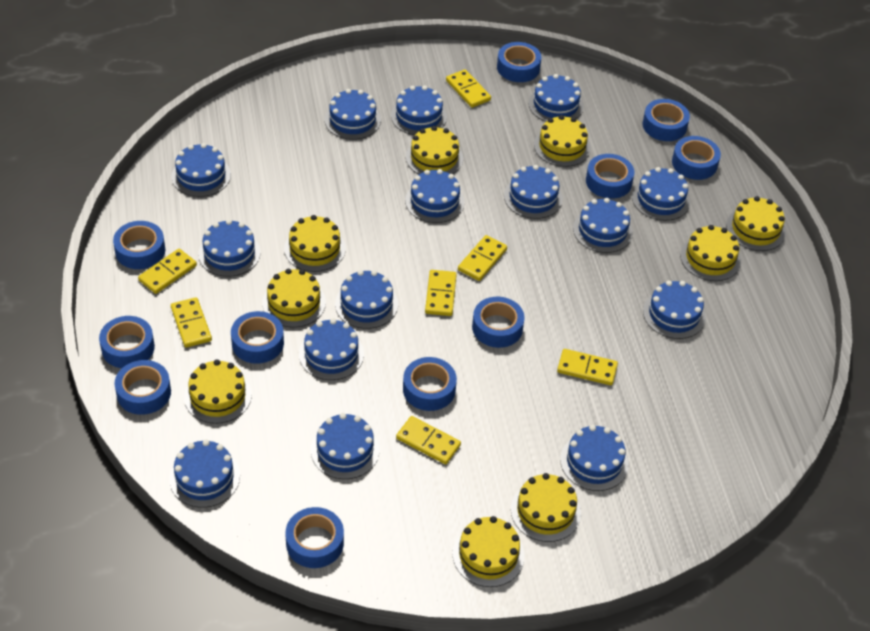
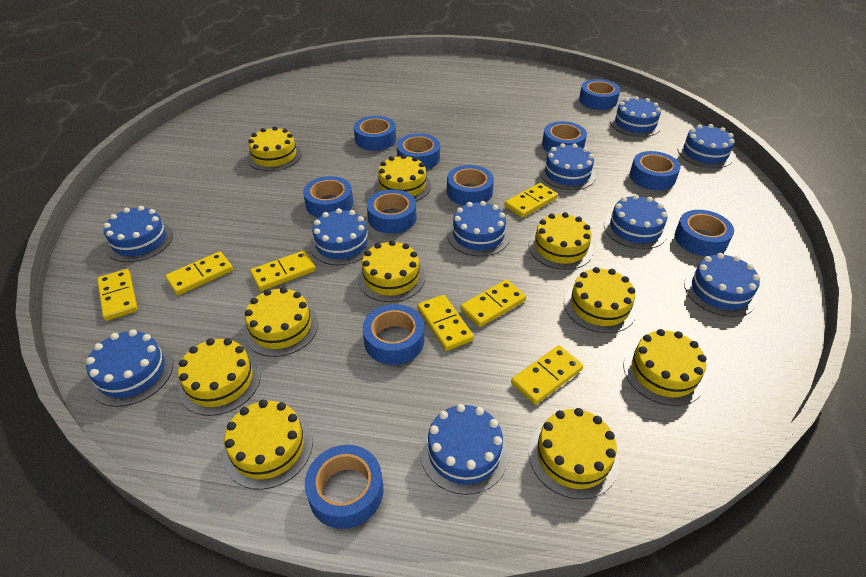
blue cake: 15 -> 10
yellow cake: 9 -> 10

